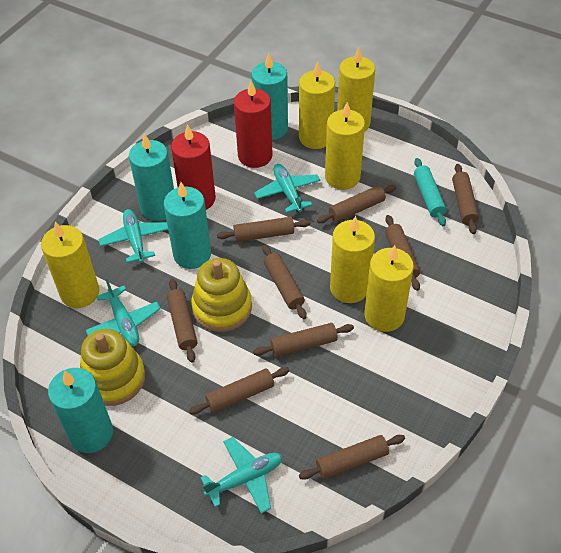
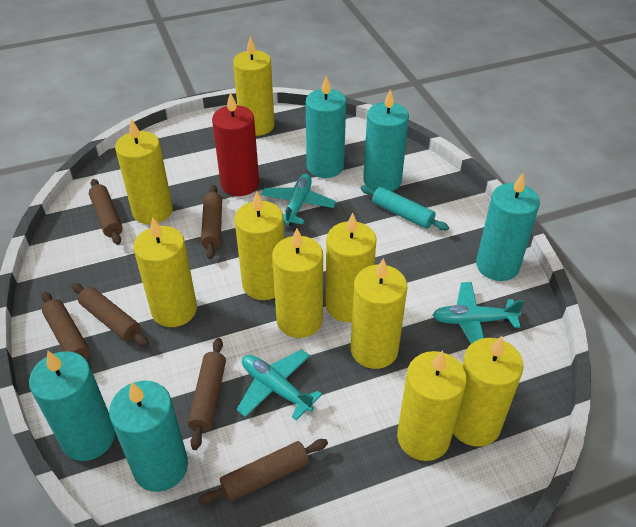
brown rolling pin: 9 -> 6
red candle: 2 -> 1
turquoise candle: 4 -> 5
turquoise plane: 4 -> 3
yellow candle: 6 -> 9
yellow stacking toy: 2 -> 0

